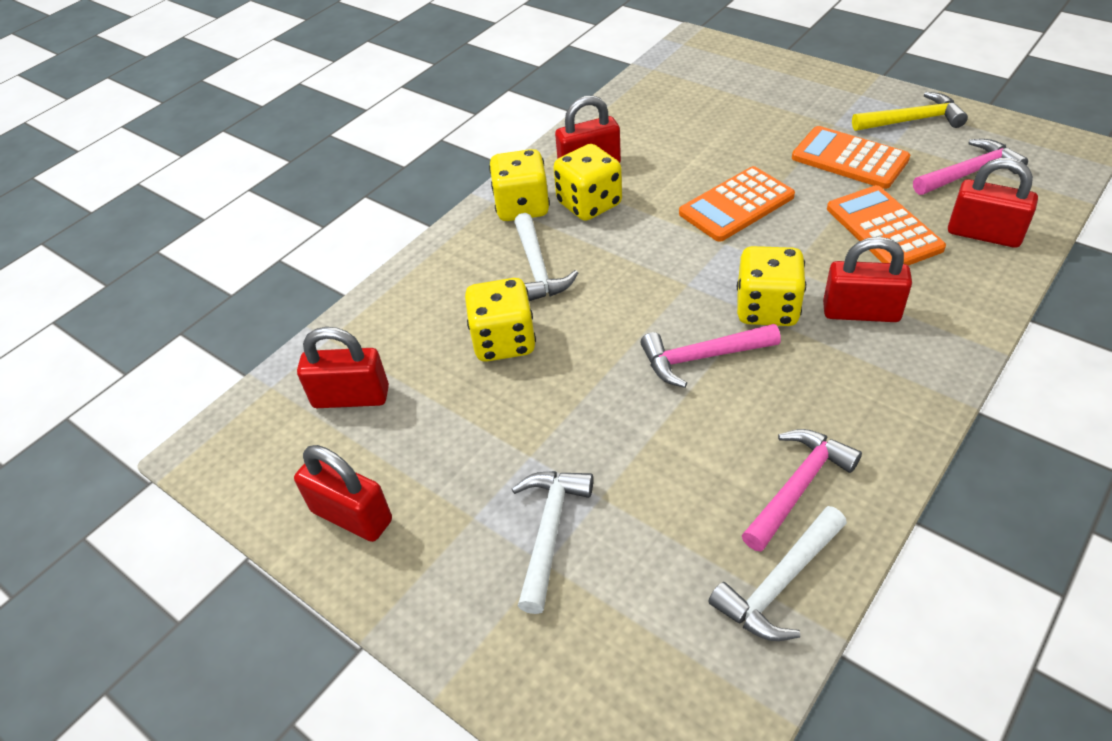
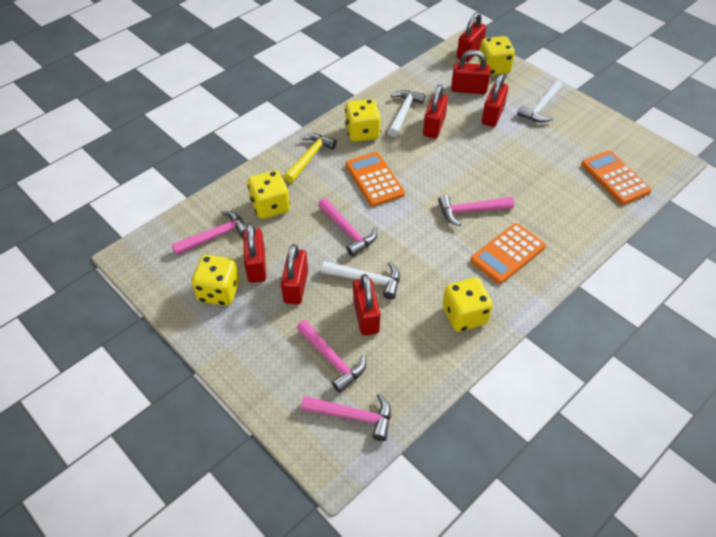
pink hammer: 3 -> 5
red padlock: 5 -> 7
yellow dice: 4 -> 5

